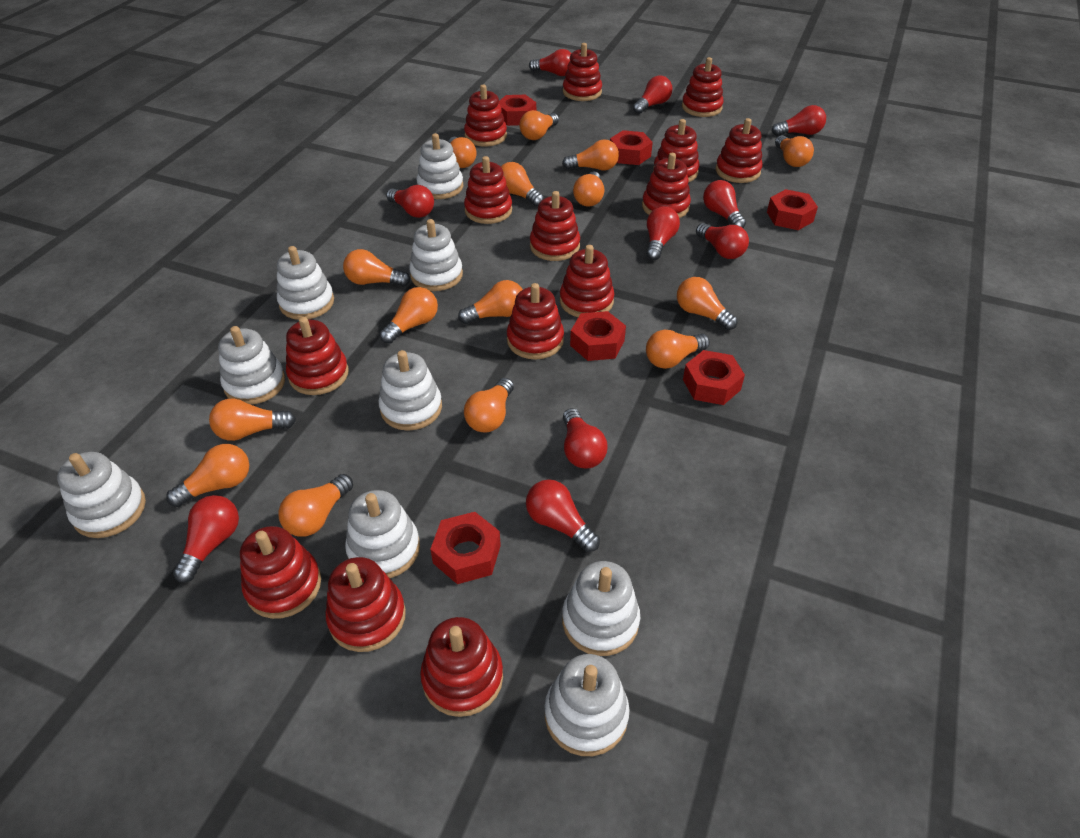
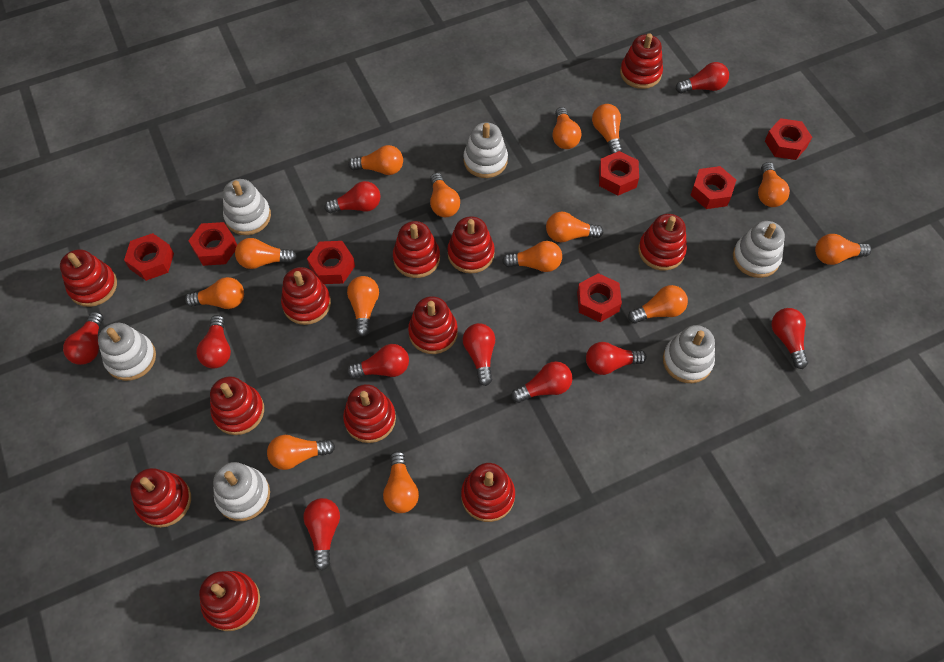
orange light bulb: 15 -> 14
red nut: 6 -> 7
red stacking toy: 14 -> 12
white stacking toy: 9 -> 6

